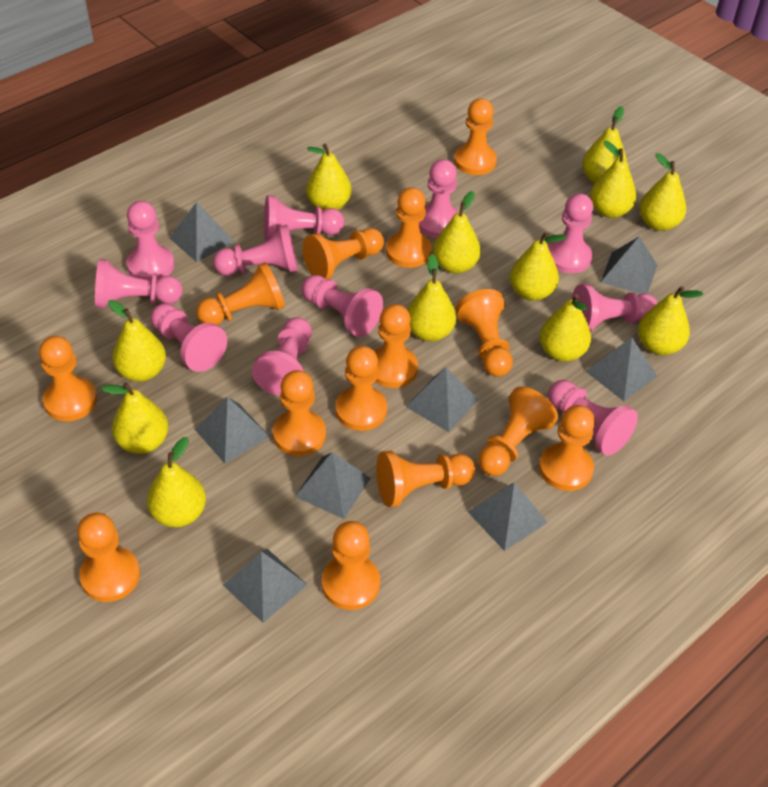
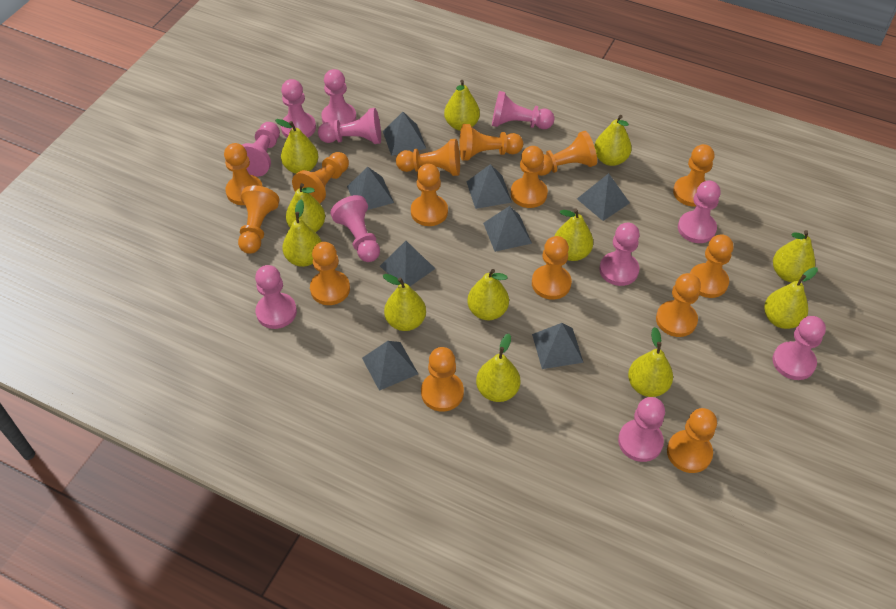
orange pawn: 14 -> 15

